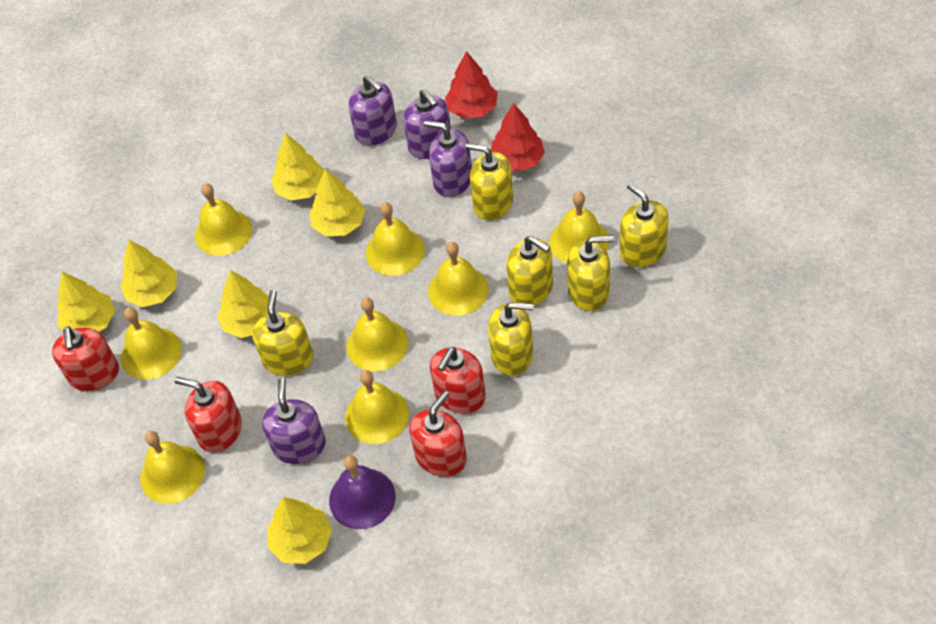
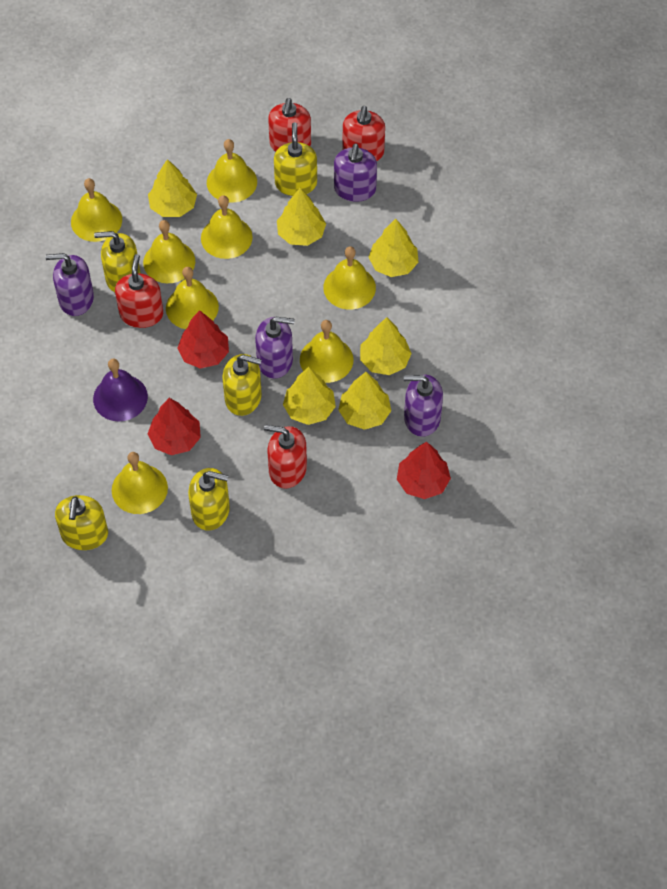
red tree: 2 -> 3
yellow soap dispenser: 6 -> 5

